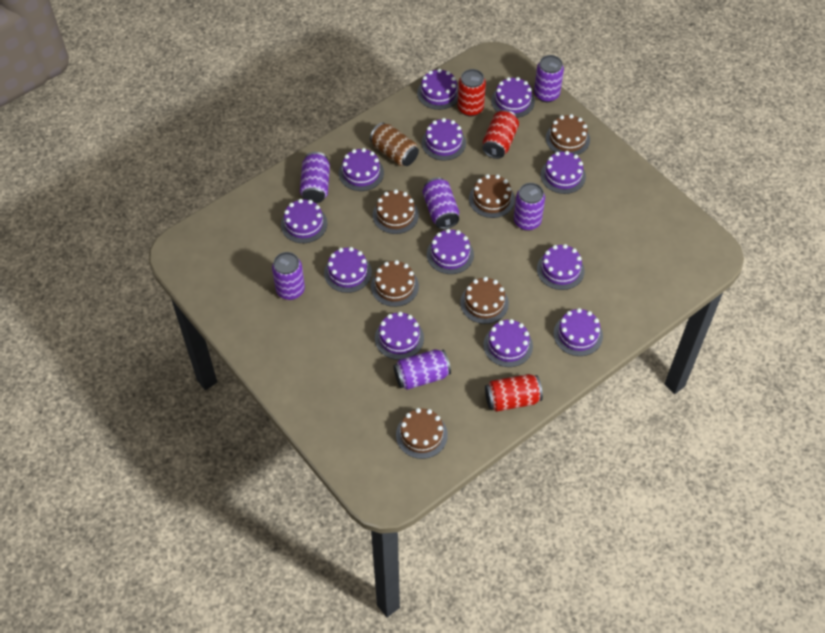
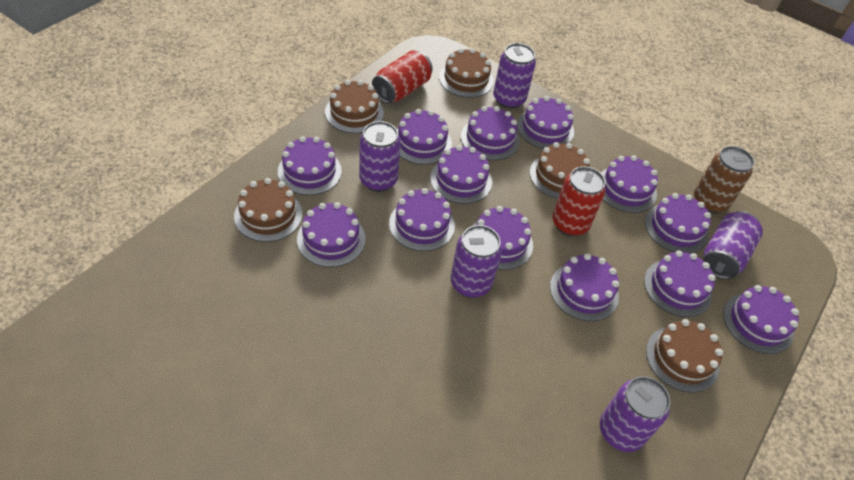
brown cake: 6 -> 5
purple cake: 12 -> 13
purple can: 6 -> 5
red can: 3 -> 2

